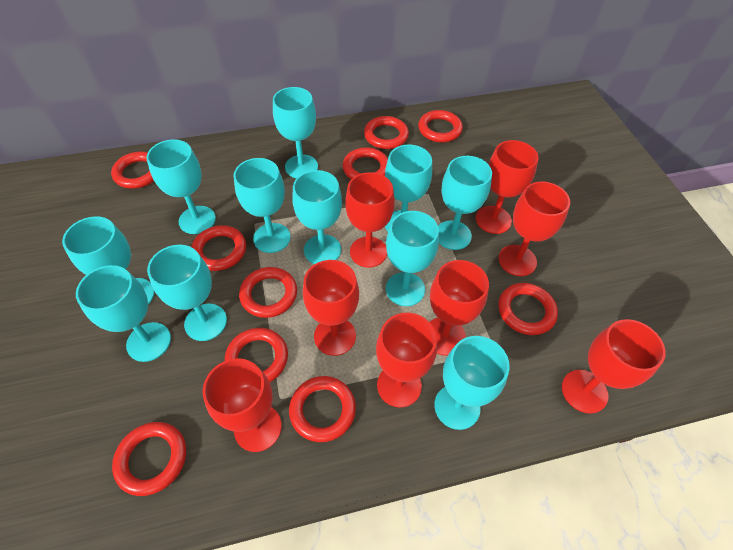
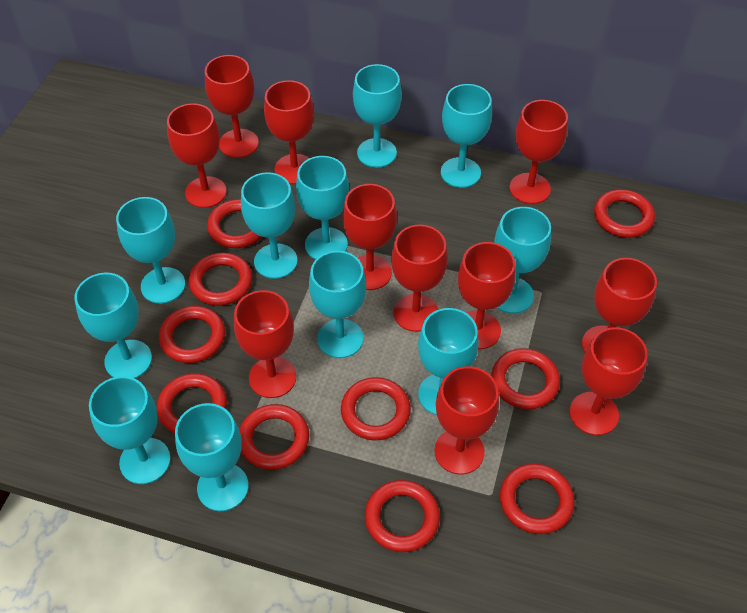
red goblet: 8 -> 11

